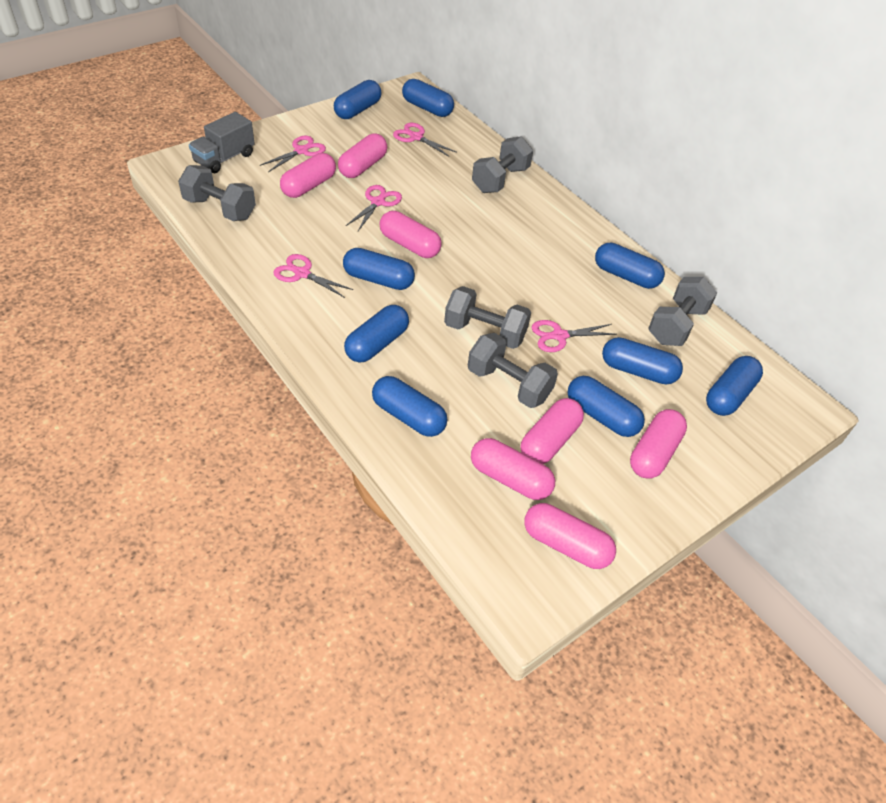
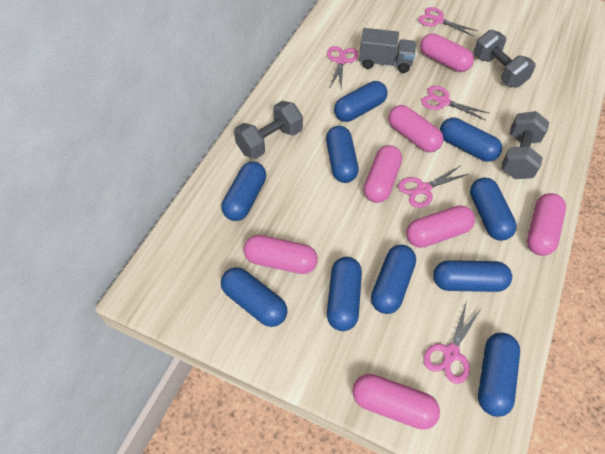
blue capsule: 9 -> 10
grey dumbbell: 5 -> 3

